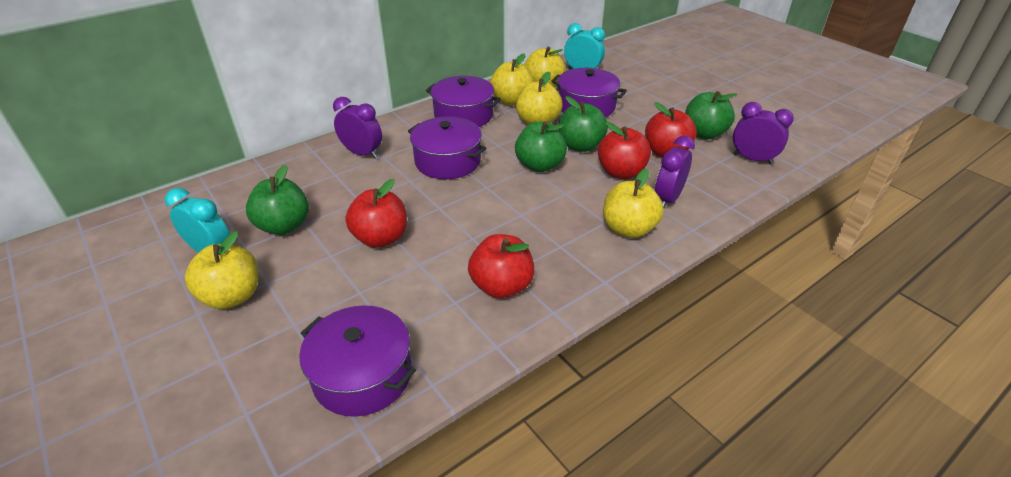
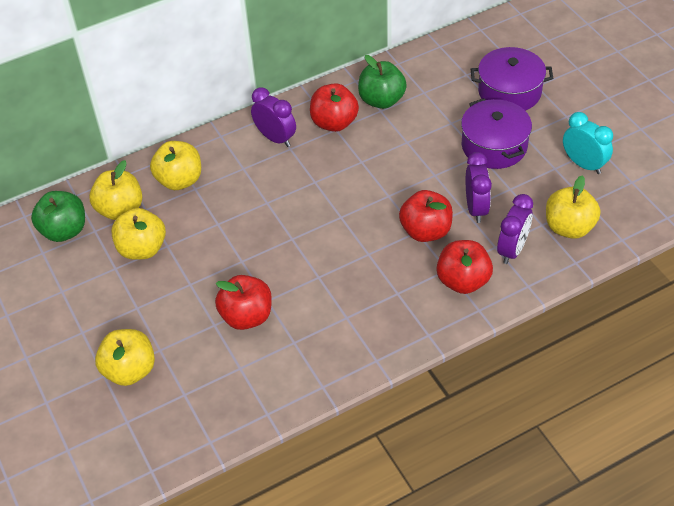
green apple: 4 -> 2
purple pot: 4 -> 2
turquoise clock: 2 -> 1

